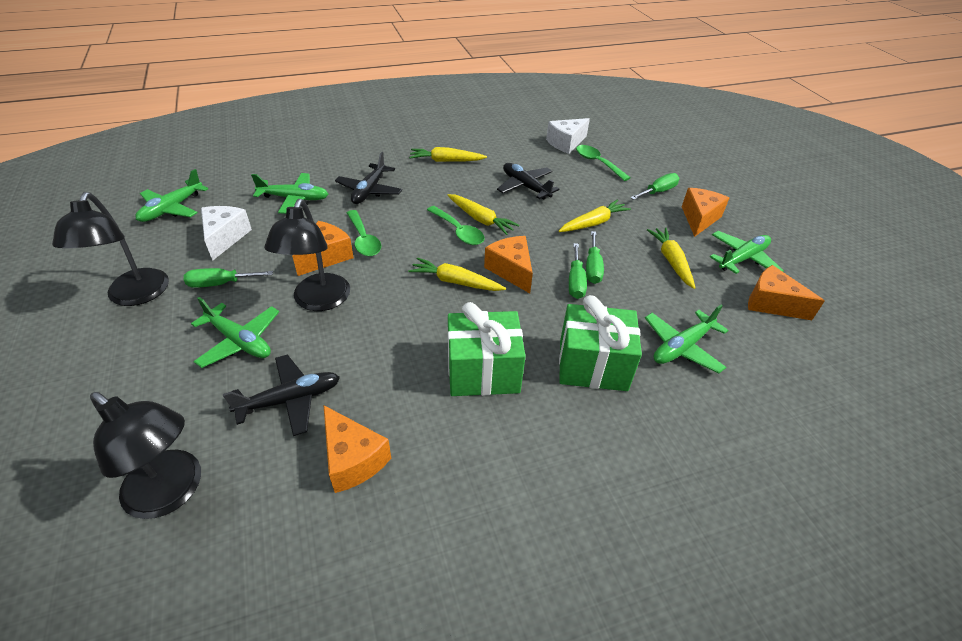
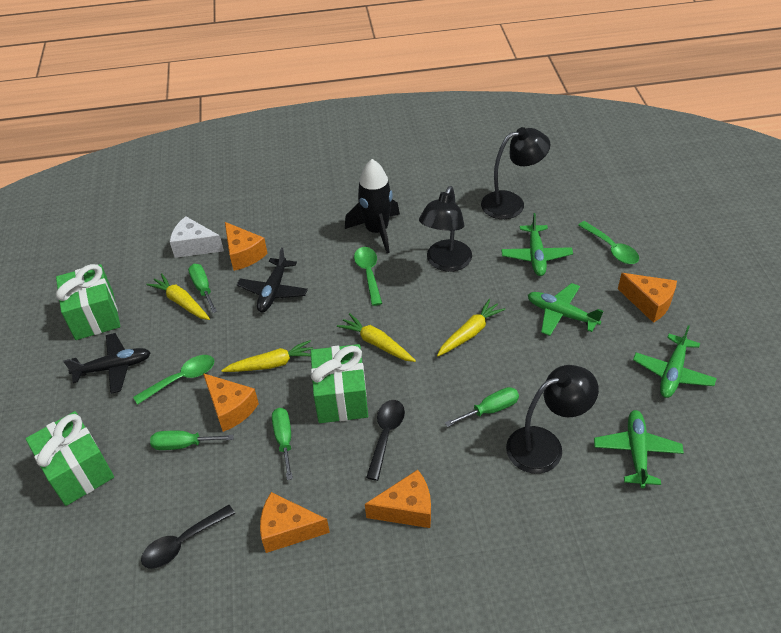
black plane: 3 -> 2
black rocket: 0 -> 1
black spoon: 0 -> 2
green gift: 2 -> 3
green plane: 5 -> 4
white cheese: 2 -> 1
yellow carrot: 5 -> 4

